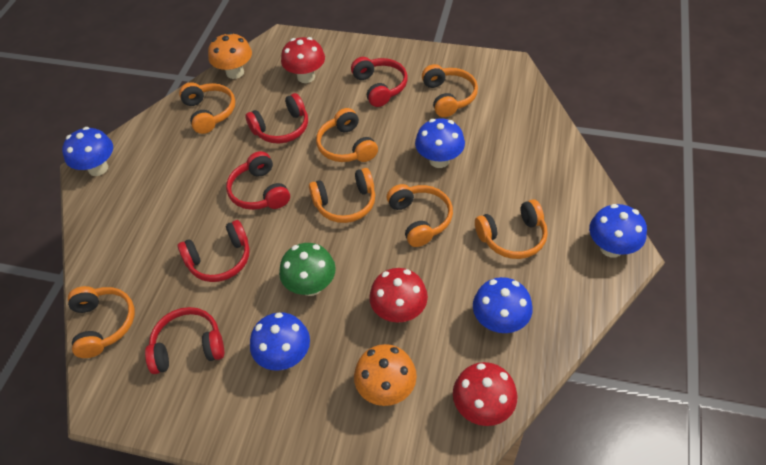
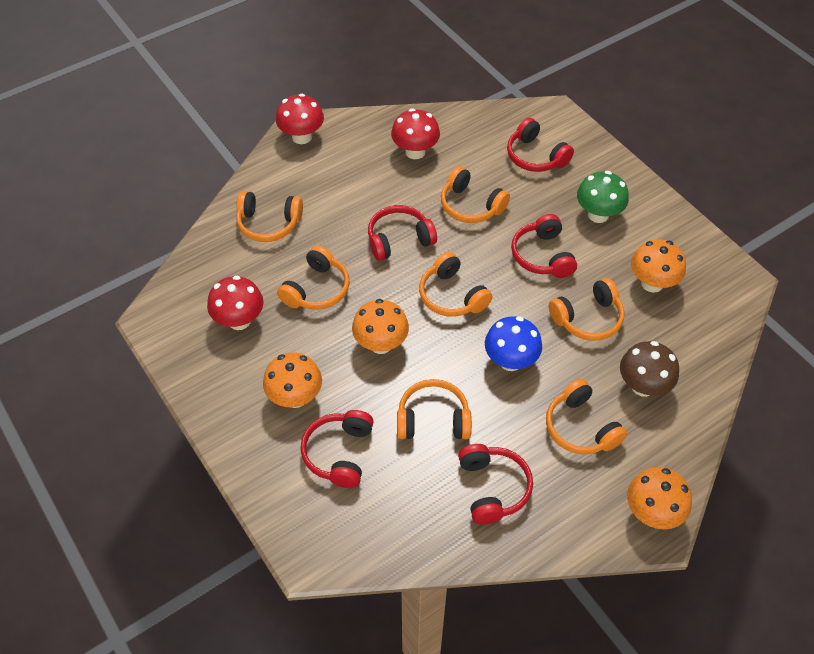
blue mushroom: 5 -> 1
brown mushroom: 0 -> 1
orange mushroom: 2 -> 4

